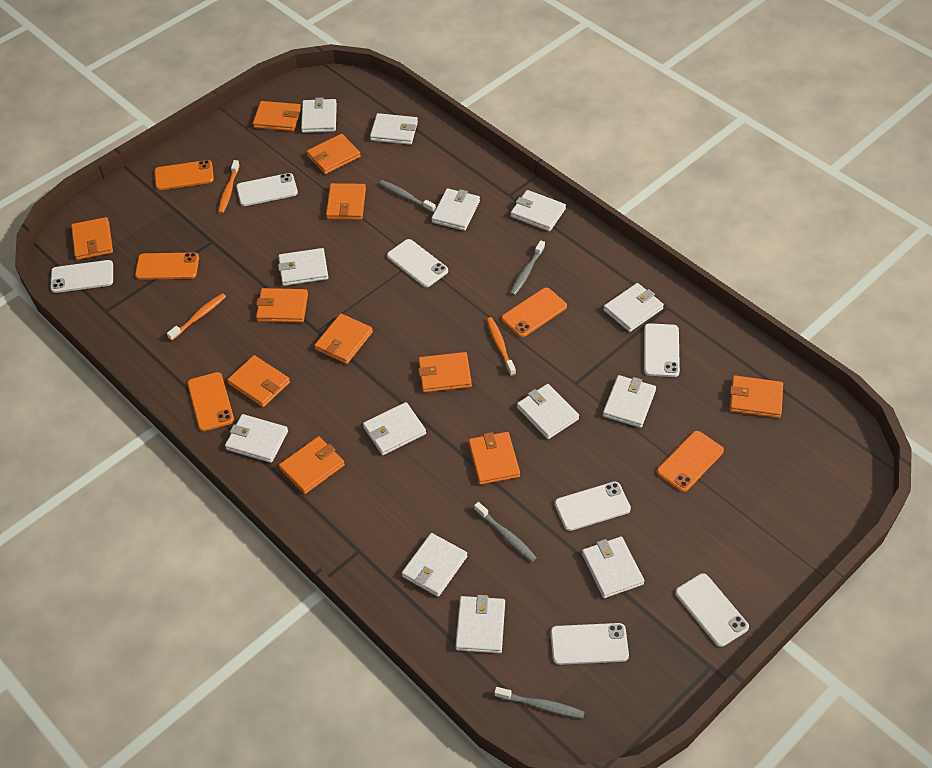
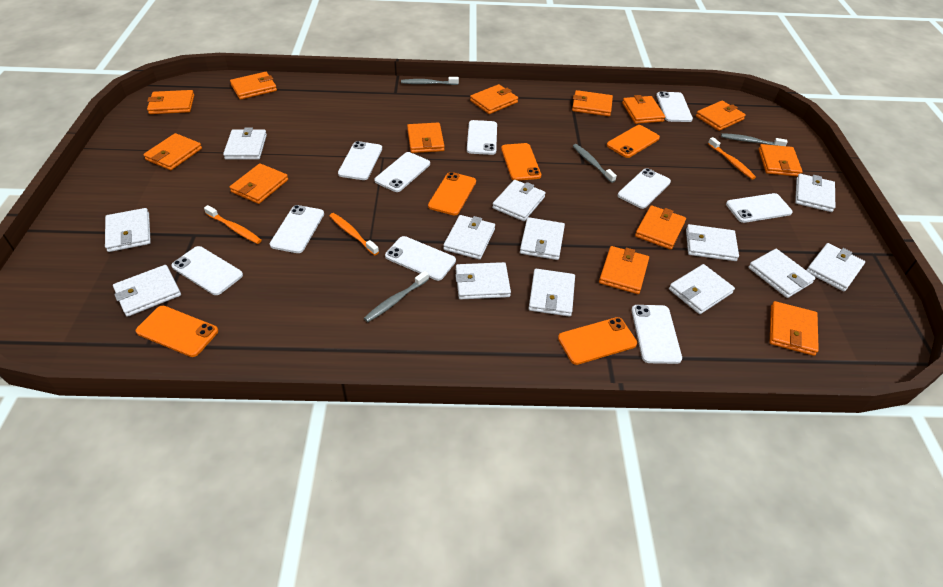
orange wallet: 11 -> 13
white phone: 7 -> 10

